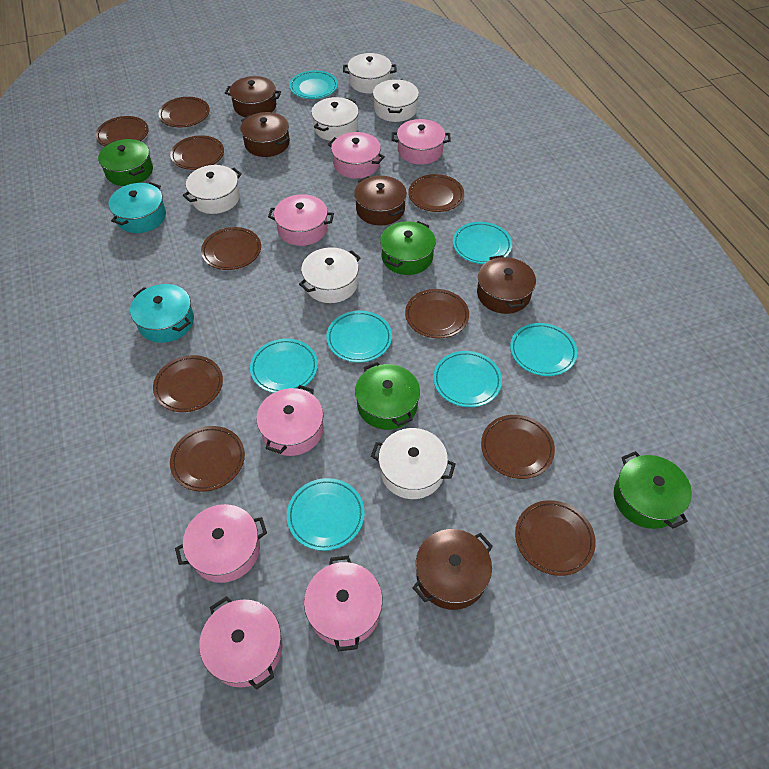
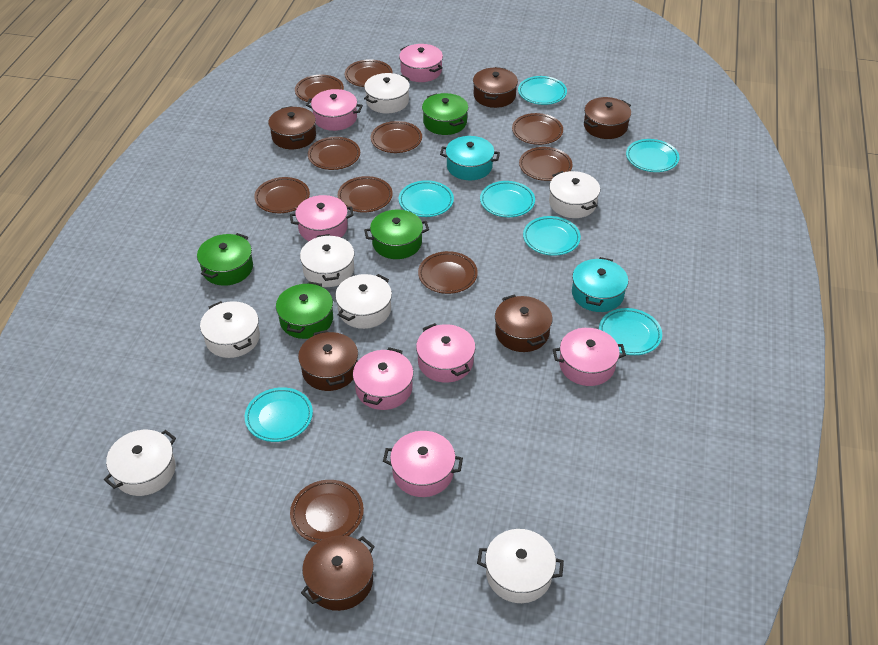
brown pot: 5 -> 6
white pot: 6 -> 7

